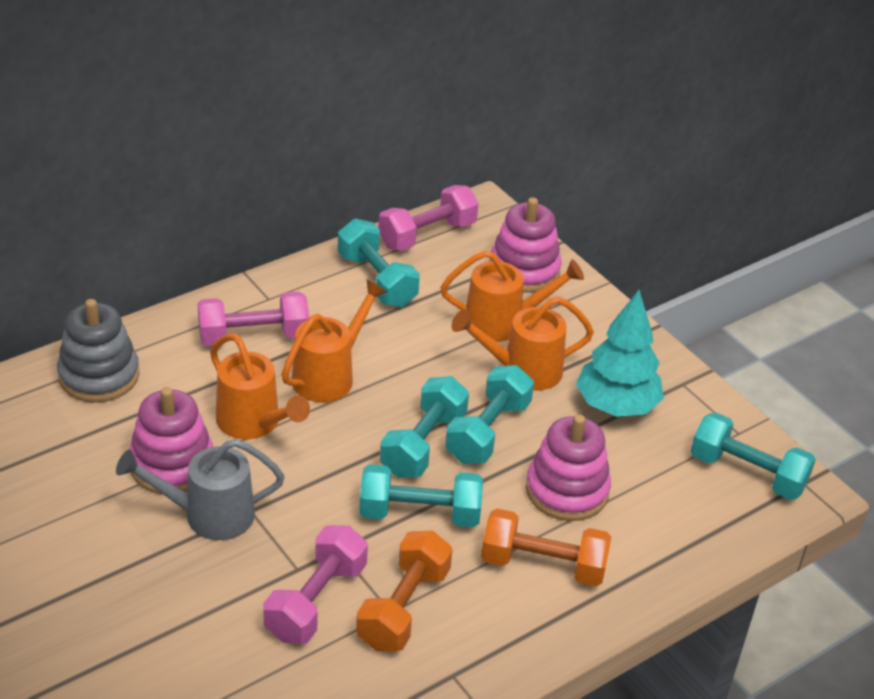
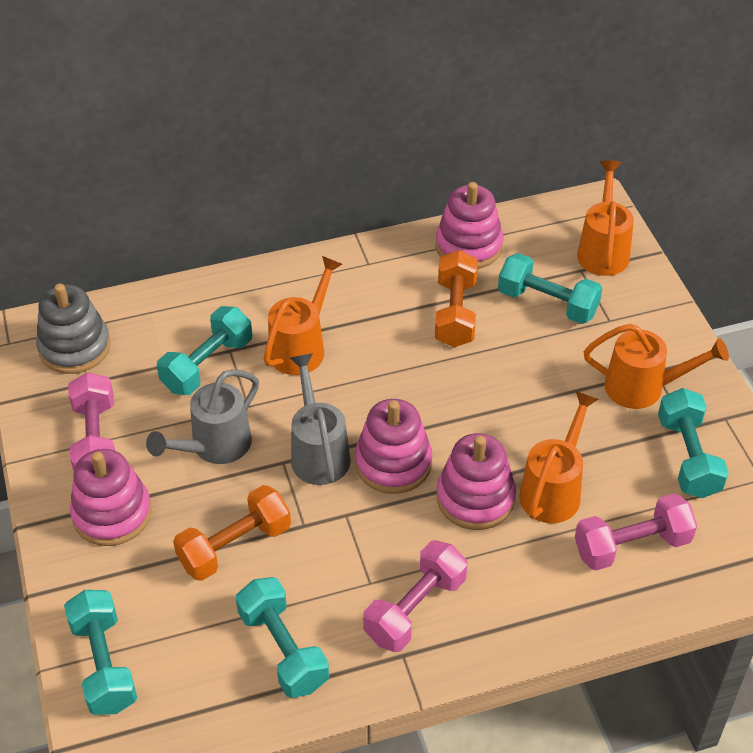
grey watering can: 1 -> 2
pink stacking toy: 3 -> 4
turquoise tree: 1 -> 0

